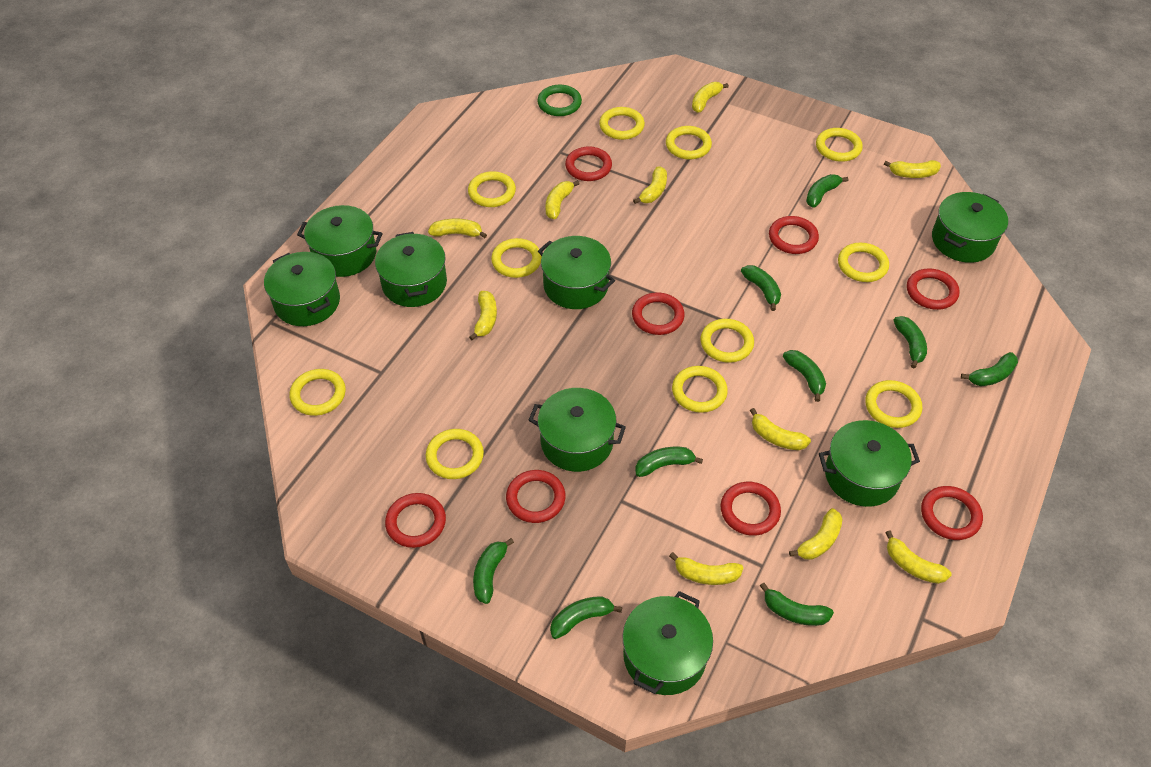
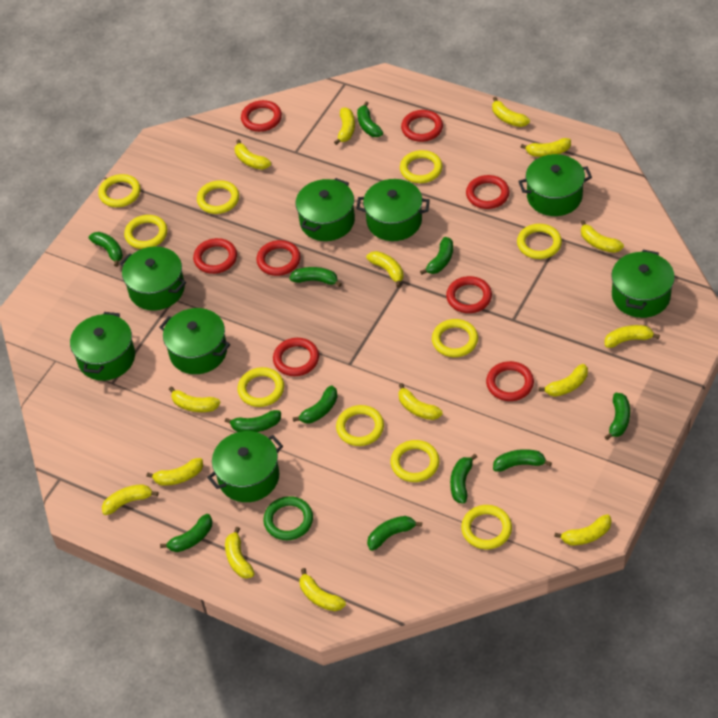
green banana: 9 -> 11
yellow banana: 10 -> 15
yellow ring: 11 -> 10

